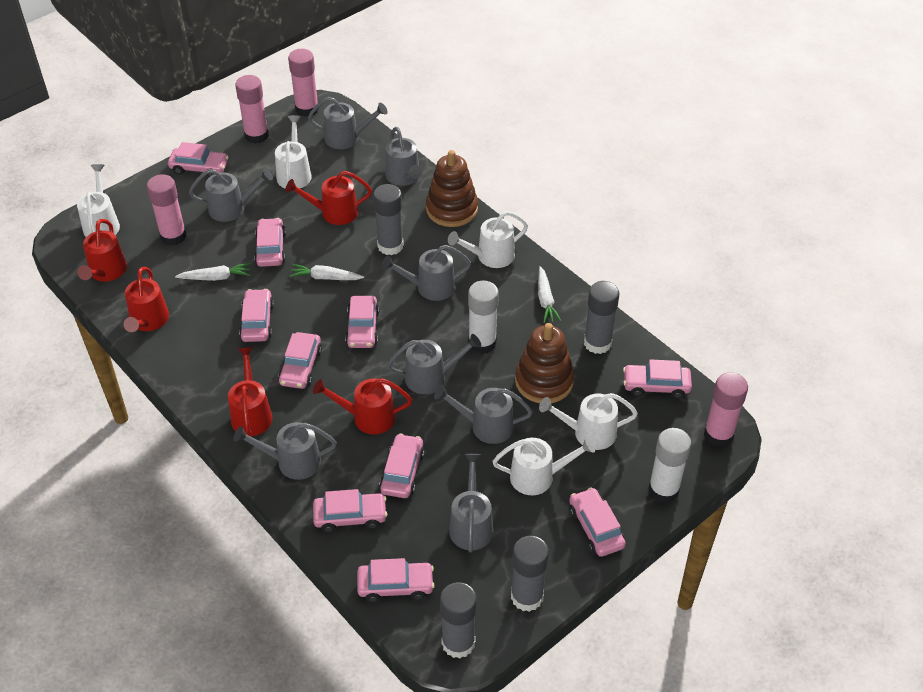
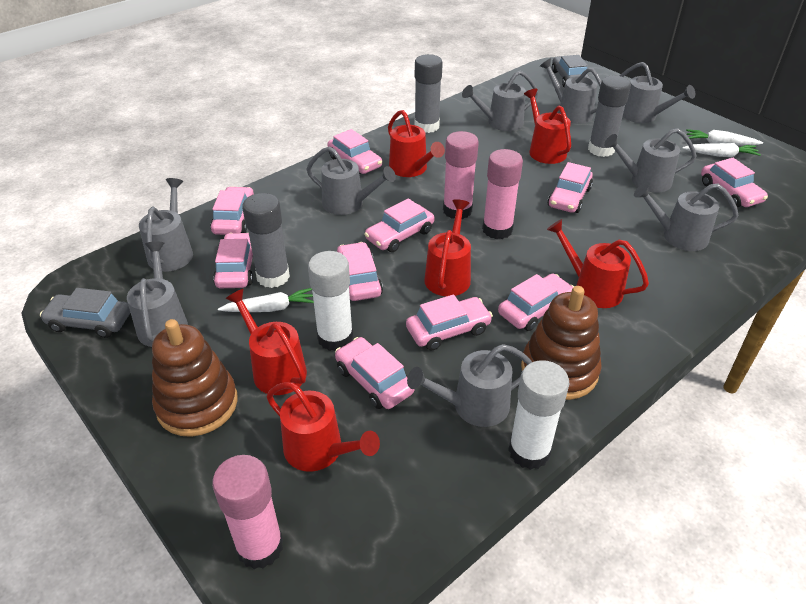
grey car: 0 -> 2
grey glue stick: 4 -> 3
grey watering can: 8 -> 9
pink glue stick: 4 -> 3
red watering can: 5 -> 6
white watering can: 5 -> 0

